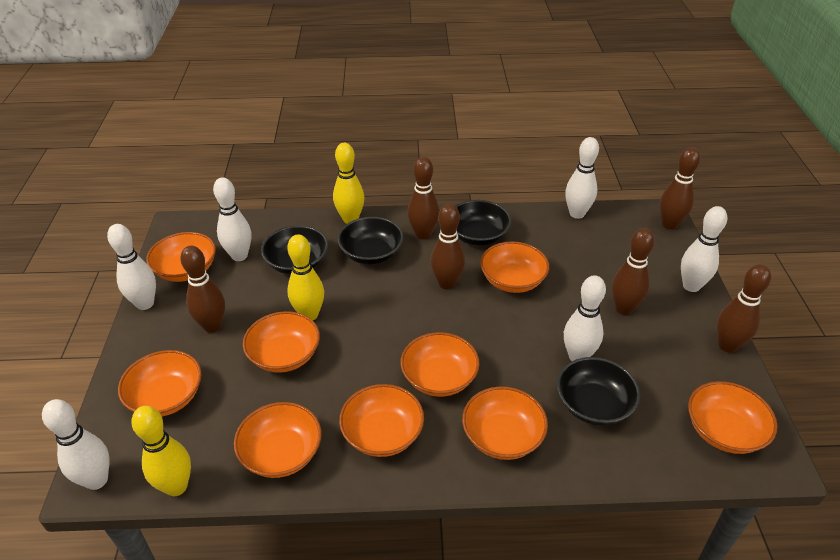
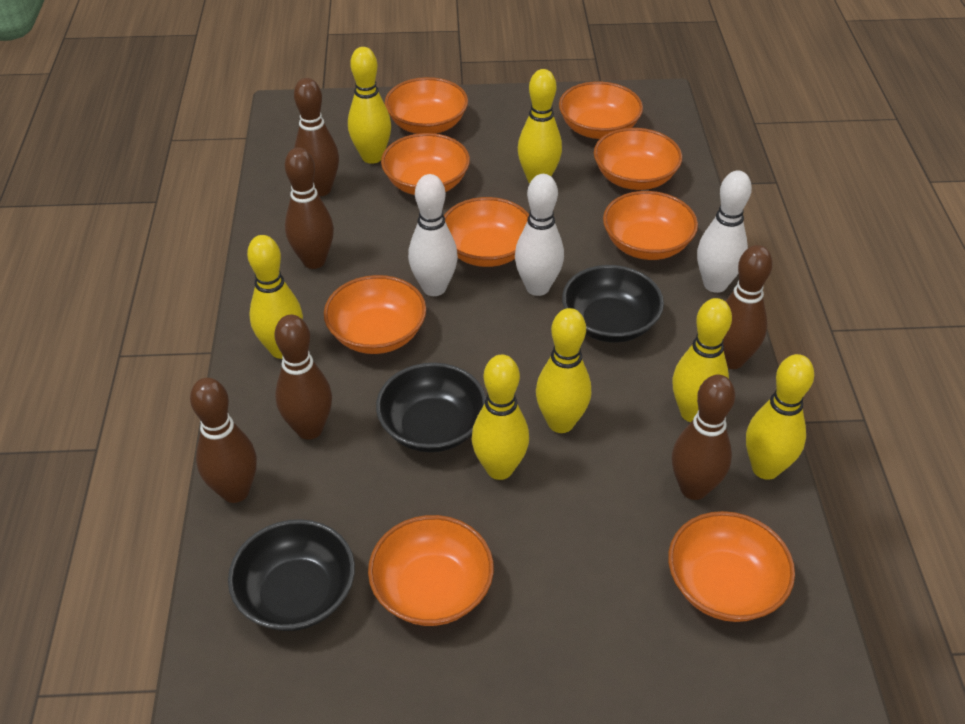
black bowl: 4 -> 3
white bowling pin: 6 -> 3
yellow bowling pin: 3 -> 7

